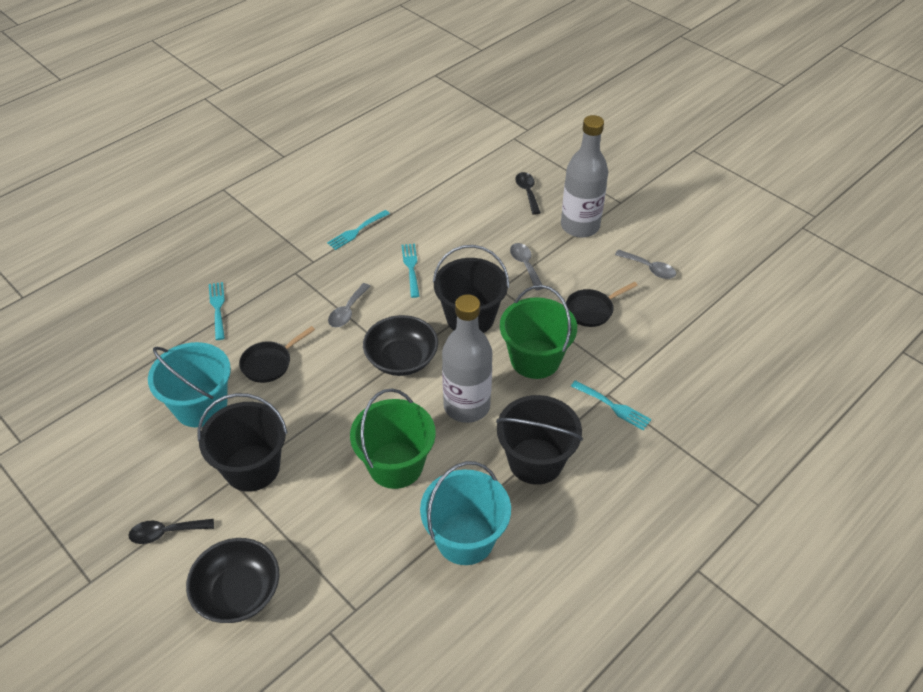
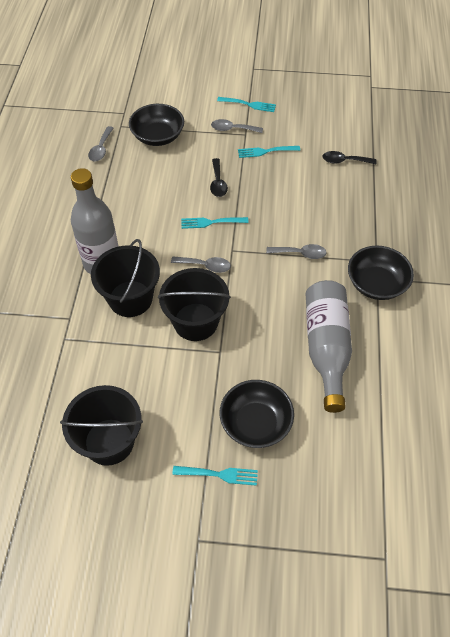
black bowl: 2 -> 3
black pan: 2 -> 0
green bucket: 2 -> 0
grey spoon: 3 -> 4
turquoise bucket: 2 -> 0

